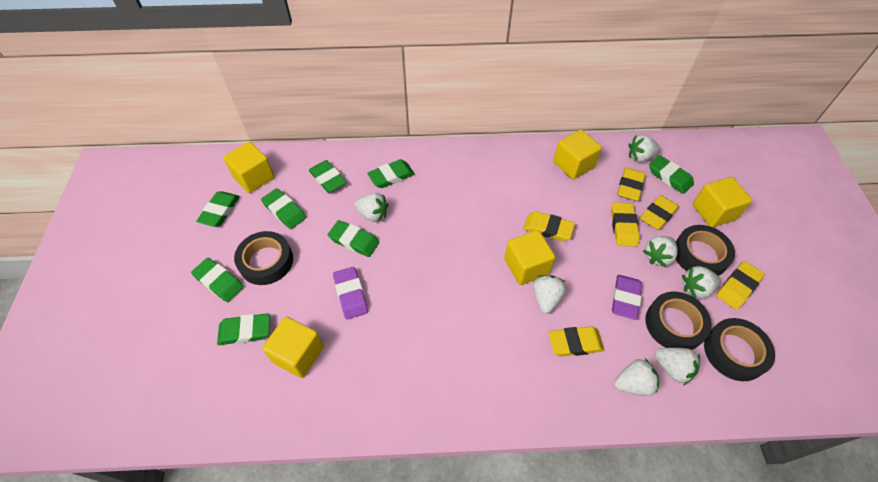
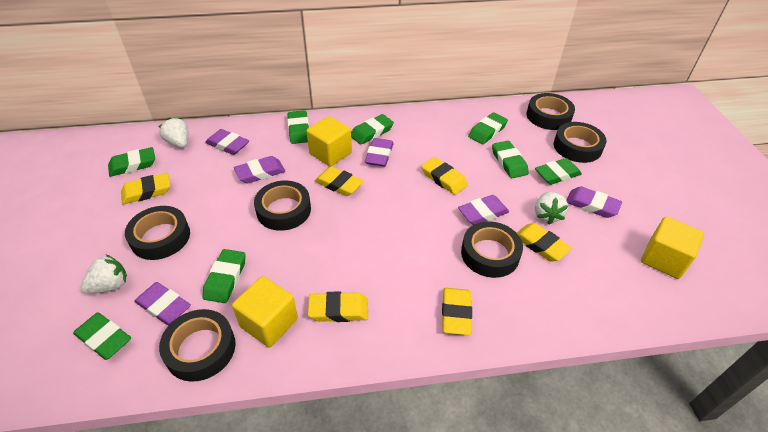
black tape: 4 -> 6
purple eraser: 2 -> 6
white strawberry: 7 -> 3
yellow cube: 5 -> 3

